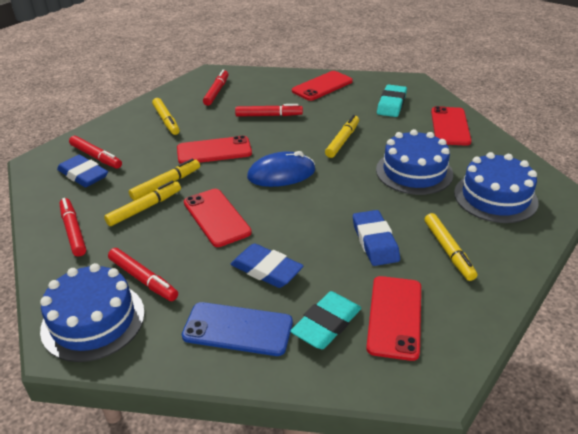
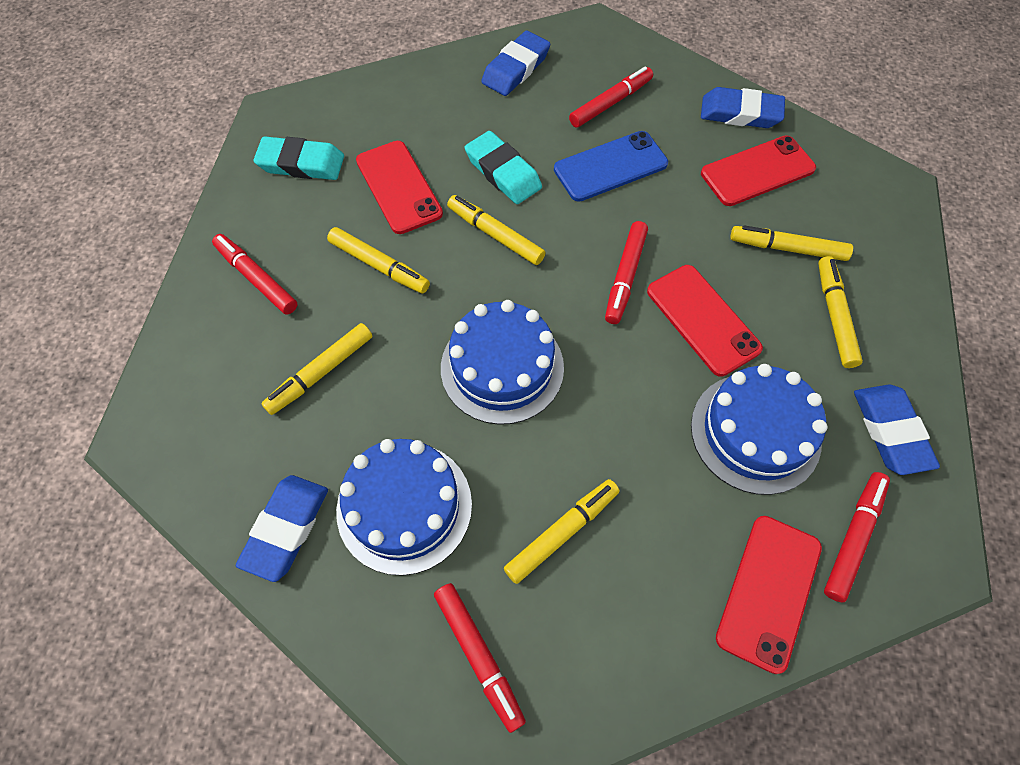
blue eraser: 3 -> 4
blue mouse: 1 -> 0
red phone: 5 -> 4
yellow marker: 5 -> 6

